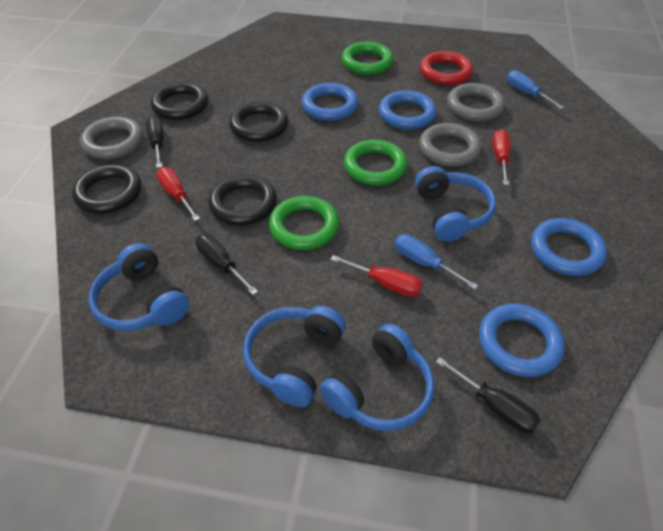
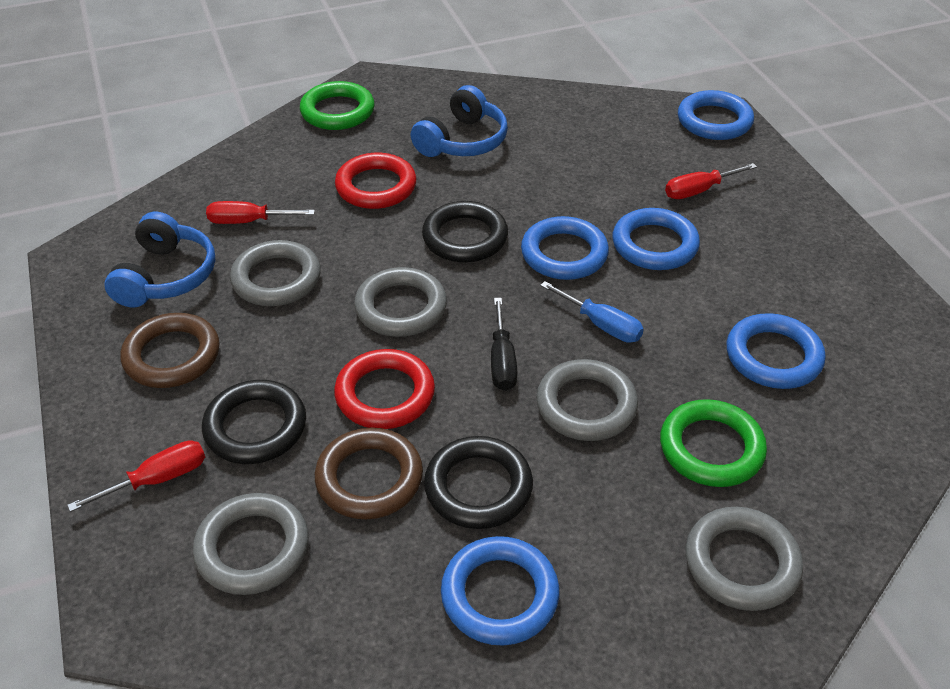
black ring: 4 -> 3
black screwdriver: 3 -> 1
blue headphones: 4 -> 2
blue ring: 4 -> 5
blue screwdriver: 2 -> 1
brown ring: 0 -> 2
green ring: 3 -> 2
grey ring: 3 -> 5
red ring: 1 -> 2

